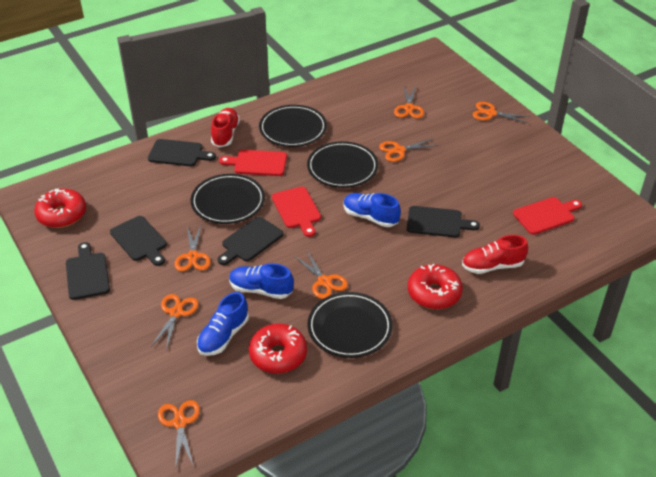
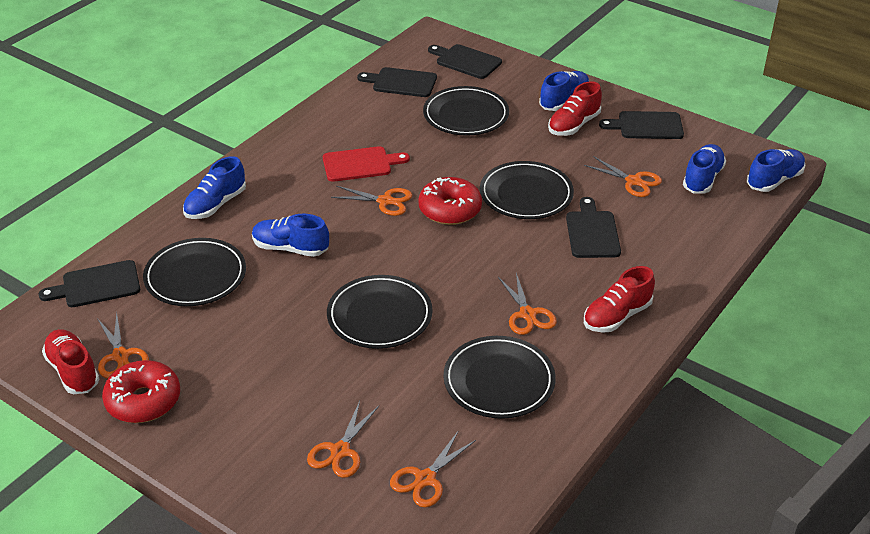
black plate: 4 -> 5
blue shoe: 3 -> 5
orange scissors: 7 -> 6
red cutting board: 3 -> 1
red donut: 3 -> 2
red shoe: 2 -> 3

